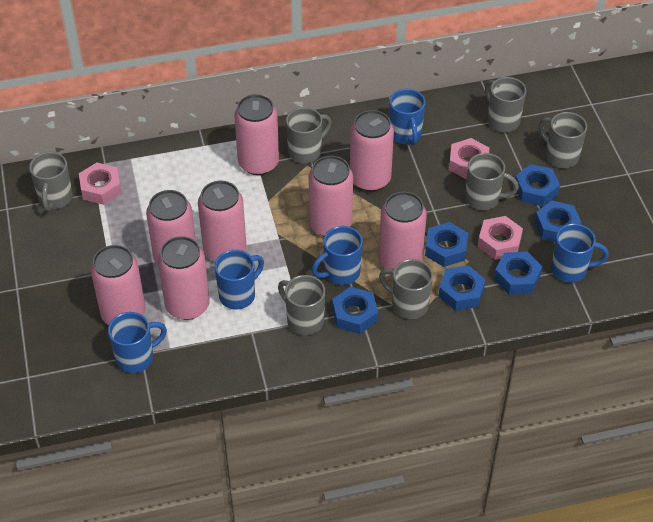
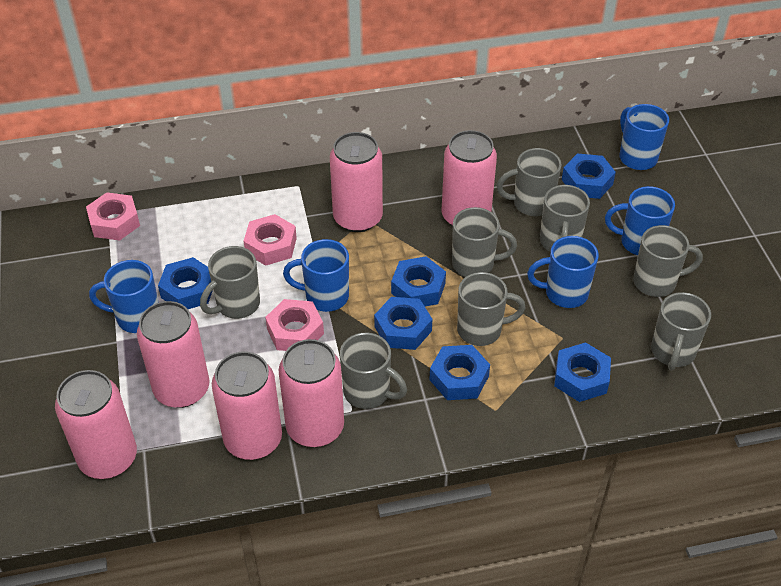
grey mug: 7 -> 8
pink can: 8 -> 6

